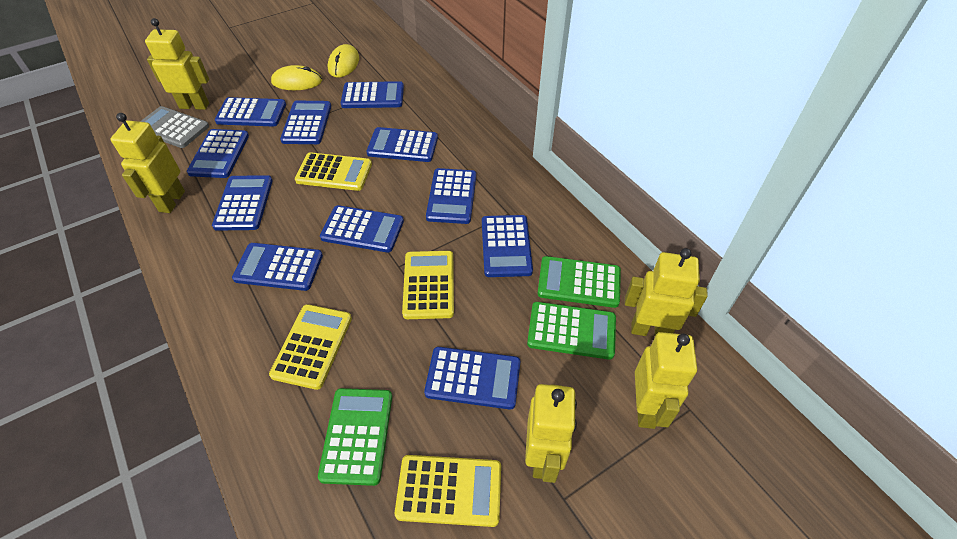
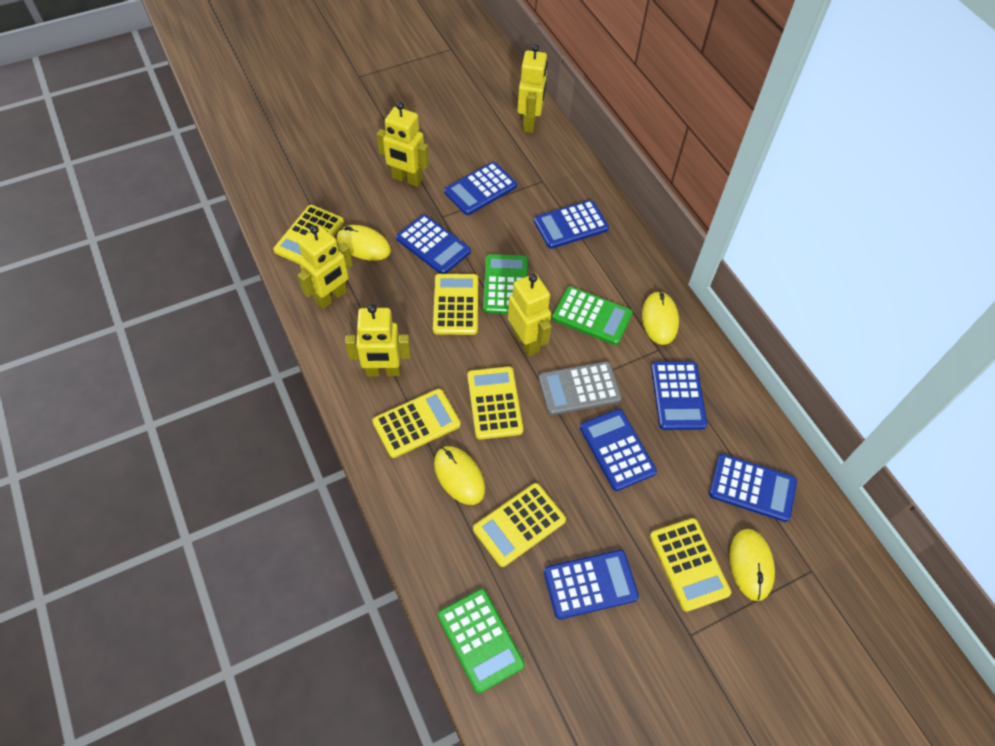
blue calculator: 11 -> 7
yellow calculator: 4 -> 6
yellow mouse: 2 -> 4

